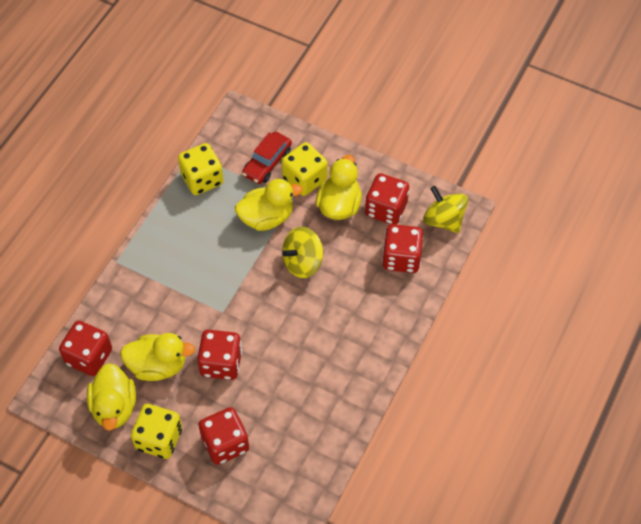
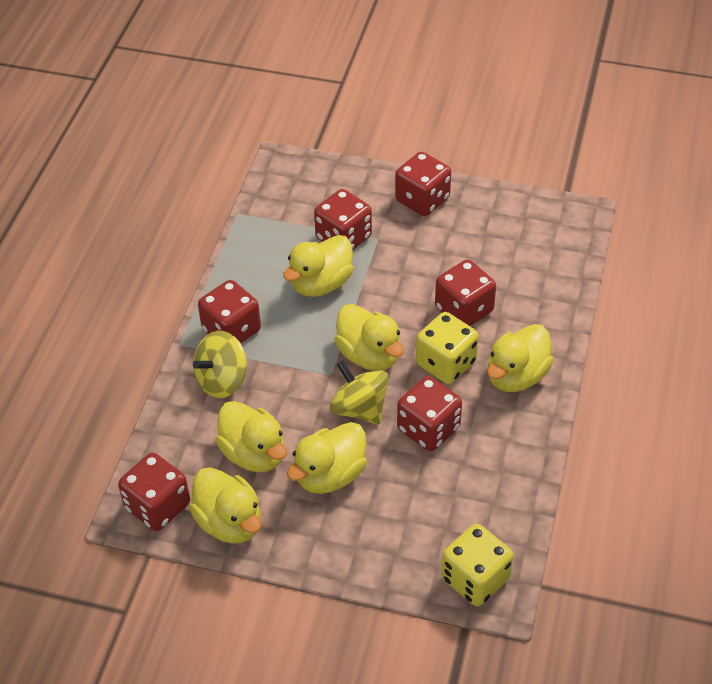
red car: 1 -> 0
red dice: 5 -> 6
yellow dice: 3 -> 2
yellow duck: 4 -> 6

